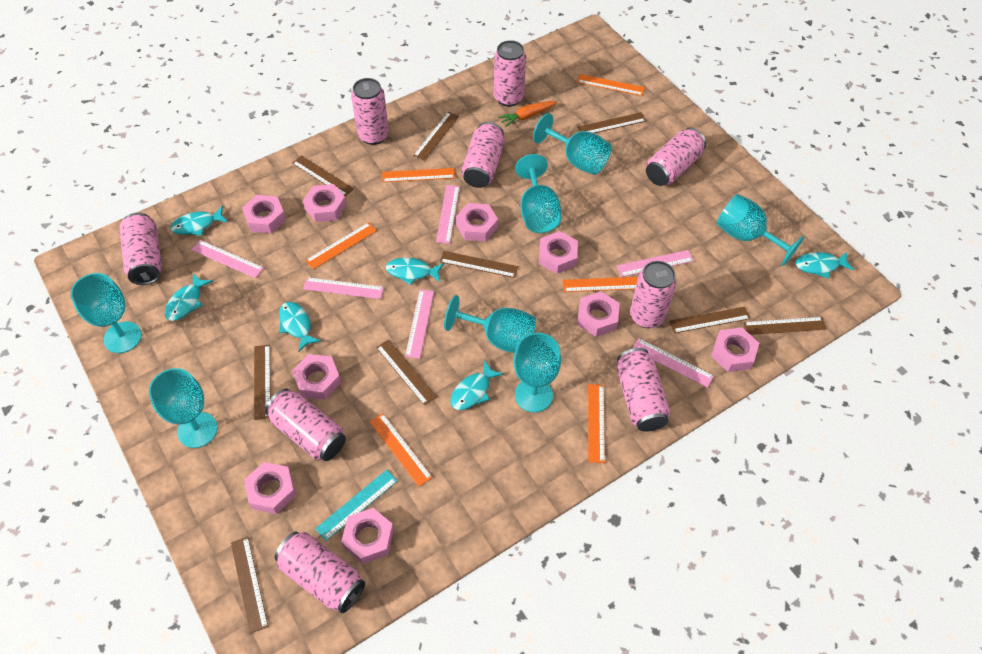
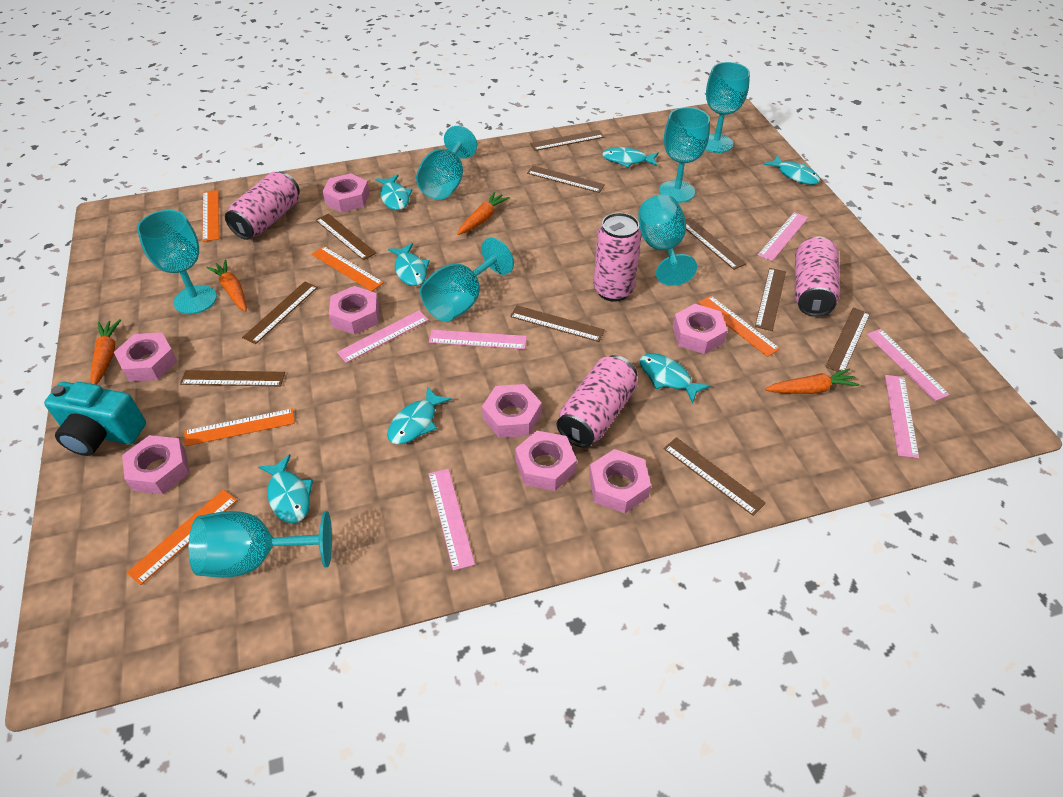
brown ruler: 9 -> 10
orange carrot: 1 -> 4
orange ruler: 6 -> 5
pink can: 9 -> 4
pink nut: 9 -> 8
turquoise camera: 0 -> 1
turquoise fish: 6 -> 7
turquoise ruler: 1 -> 0

